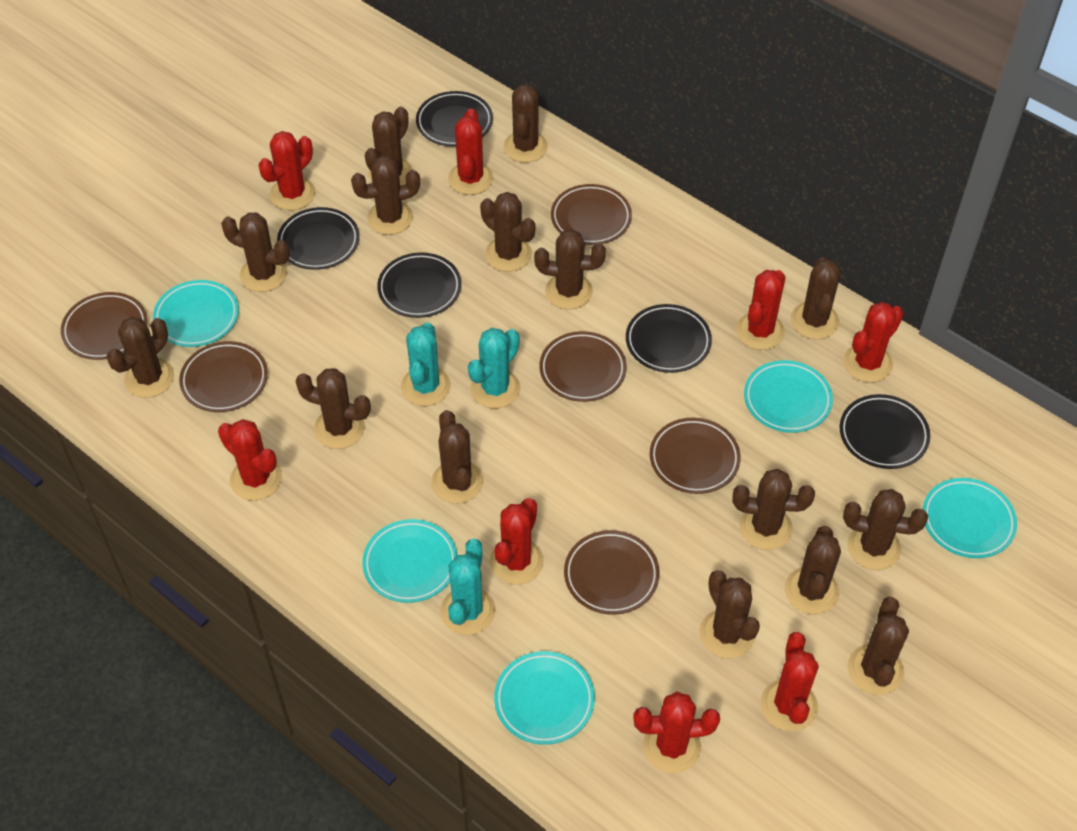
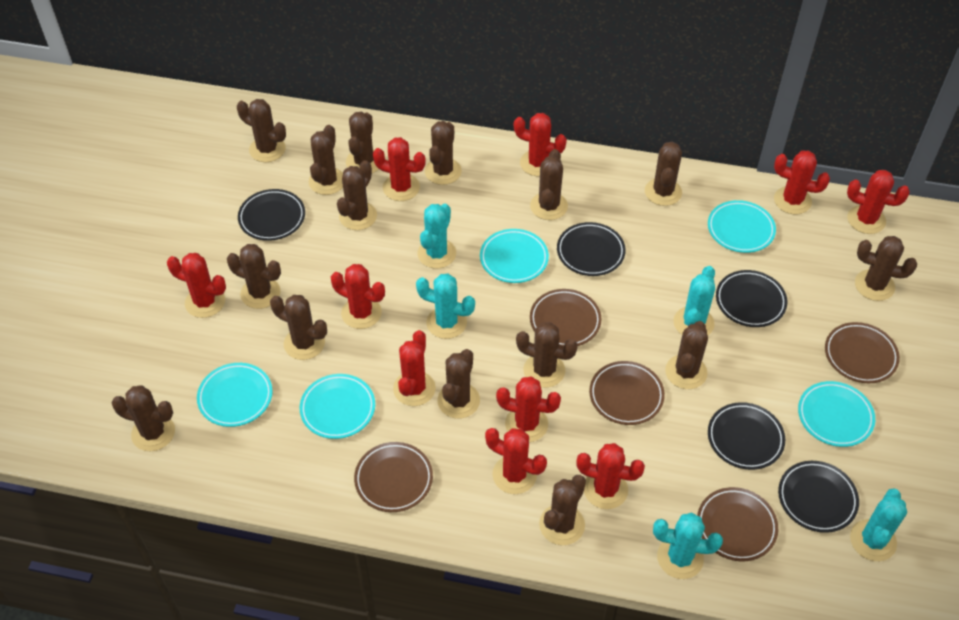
brown plate: 6 -> 5
red cactus: 8 -> 10
turquoise cactus: 3 -> 5

